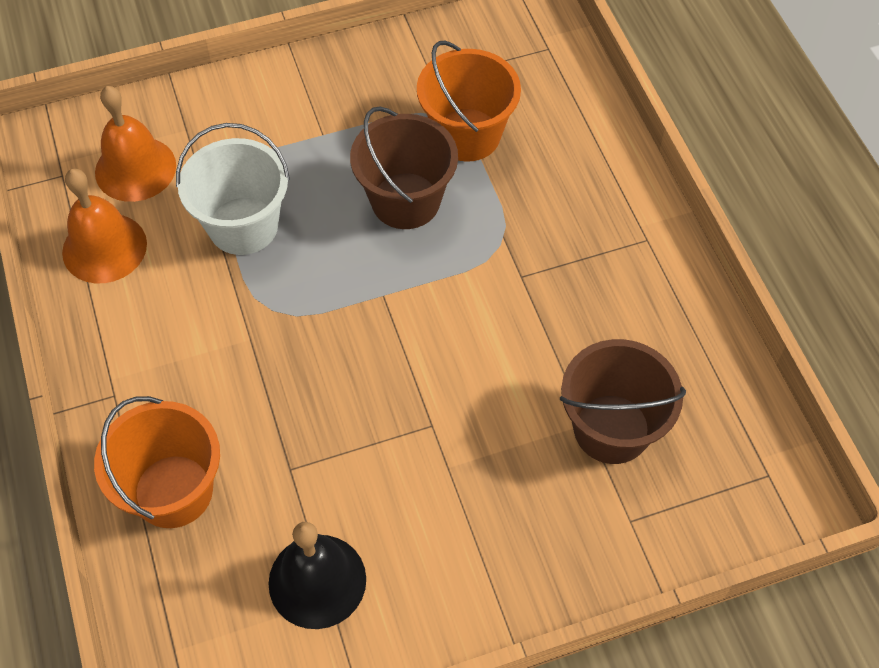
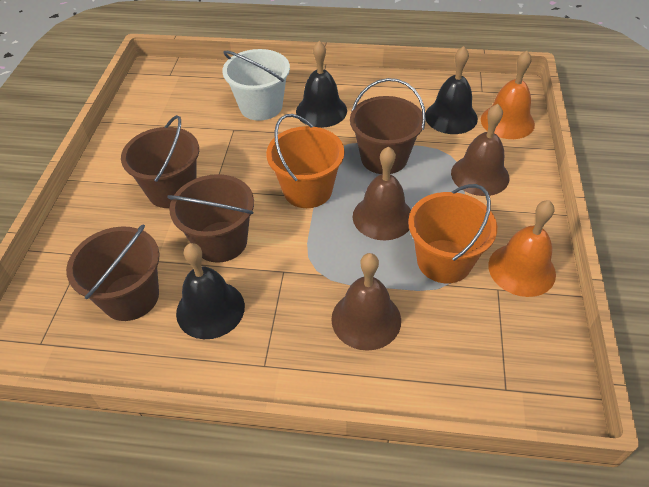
black bell: 1 -> 3
brown bell: 0 -> 3
brown bucket: 2 -> 4

